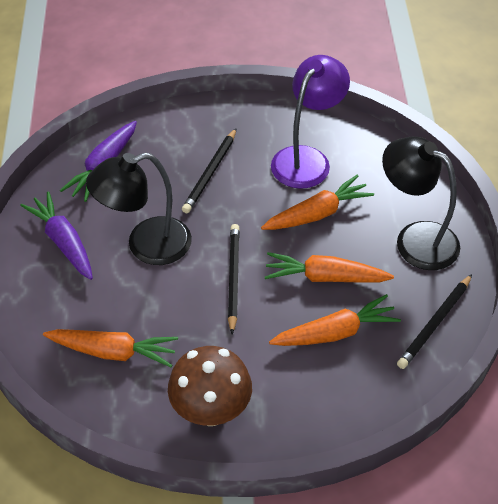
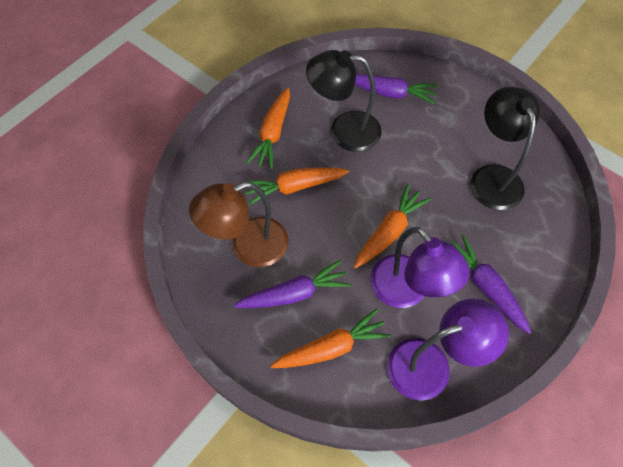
black pencil: 3 -> 0
brown lamp: 0 -> 1
brown mushroom: 1 -> 0
purple carrot: 2 -> 3
purple lamp: 1 -> 2

